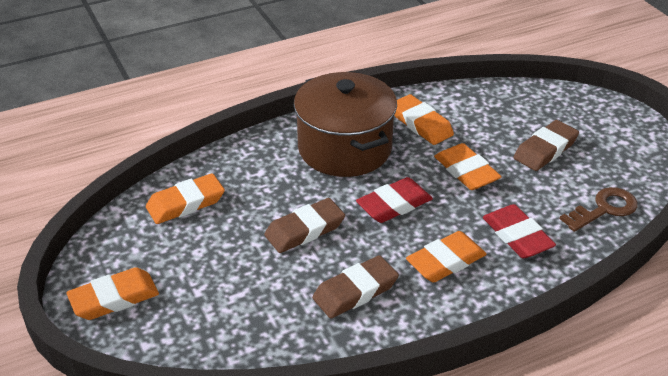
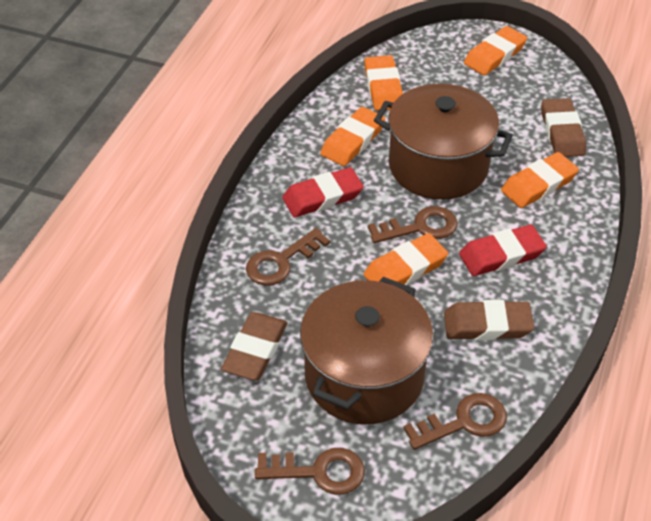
brown key: 1 -> 4
brown pot: 1 -> 2

